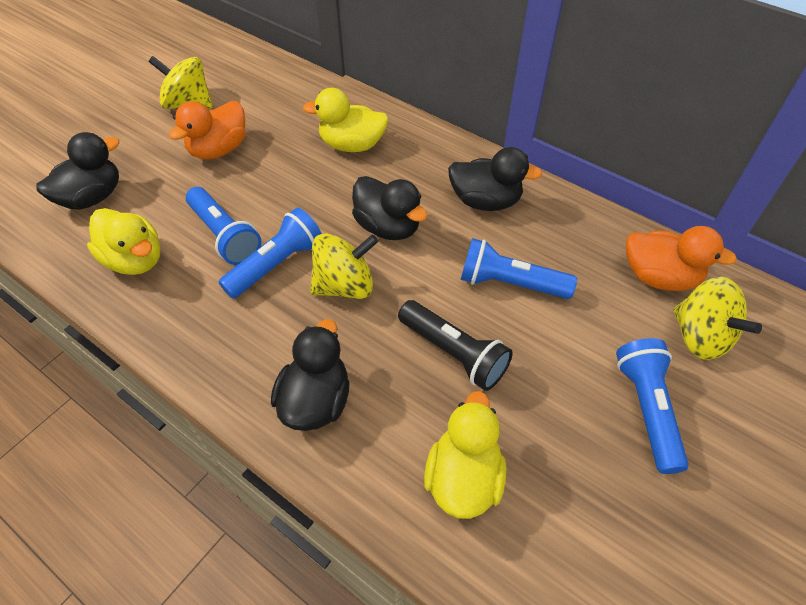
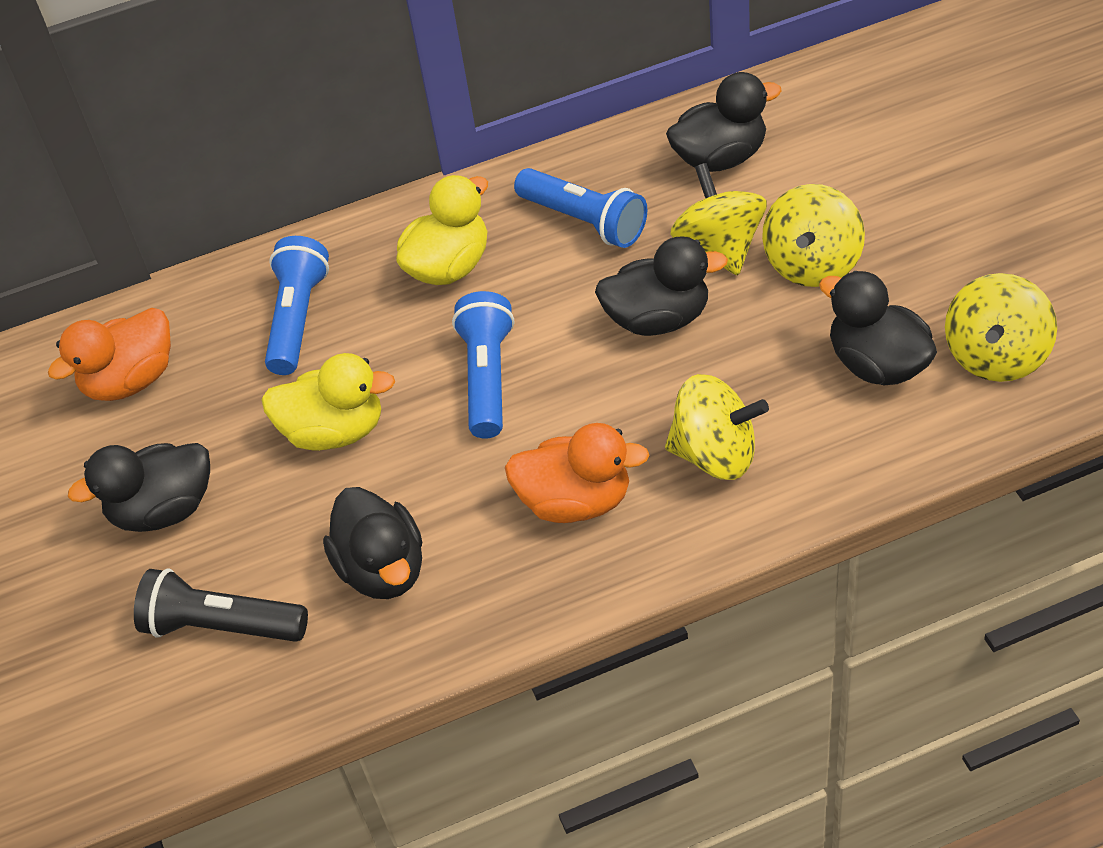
black duck: 4 -> 5
blue flashlight: 4 -> 3
yellow duck: 3 -> 2
yellow spinning top: 3 -> 4

